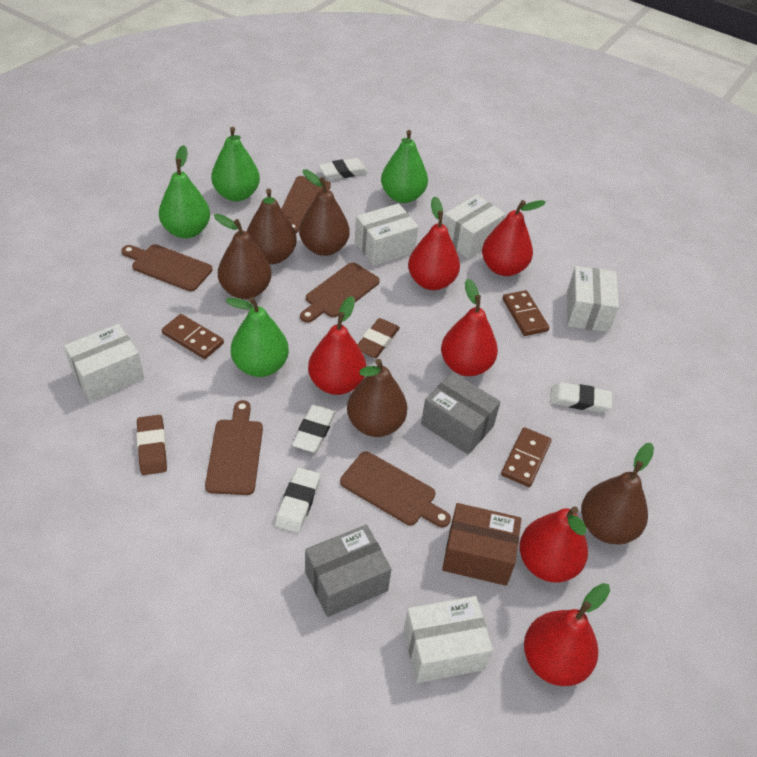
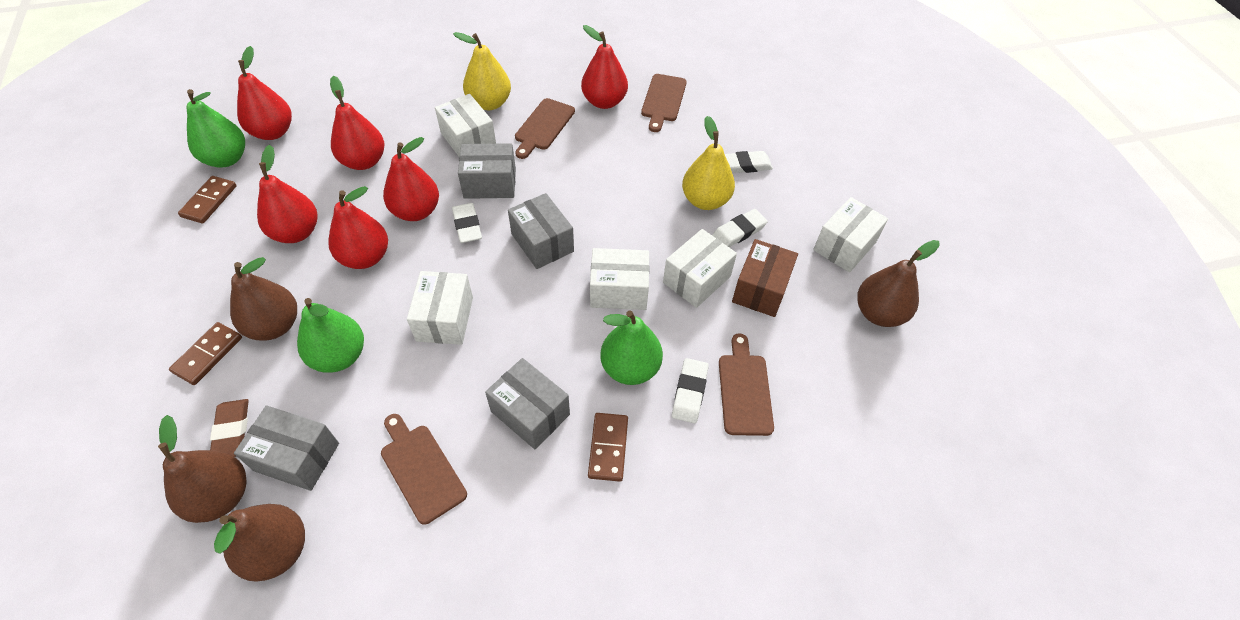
brown cutting board: 5 -> 4
brown eraser: 2 -> 1
brown pear: 5 -> 4
green pear: 4 -> 3
grey box: 2 -> 4
yellow pear: 0 -> 2

